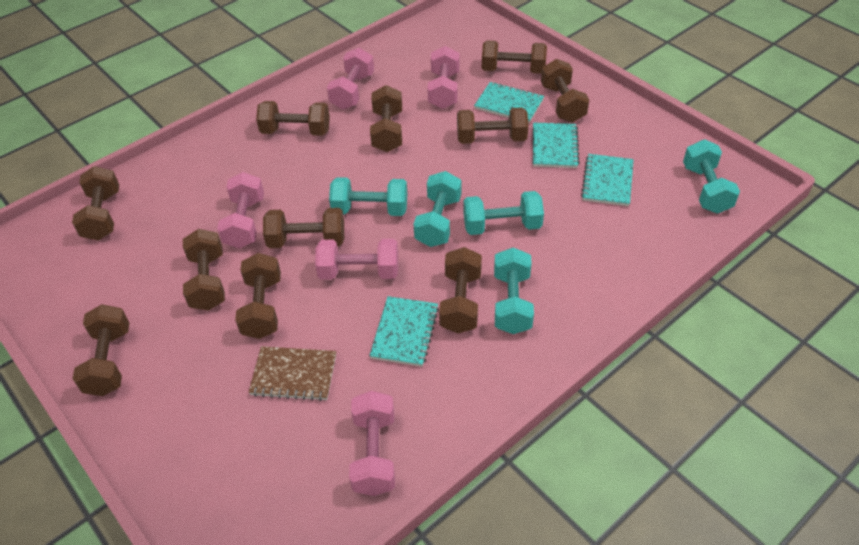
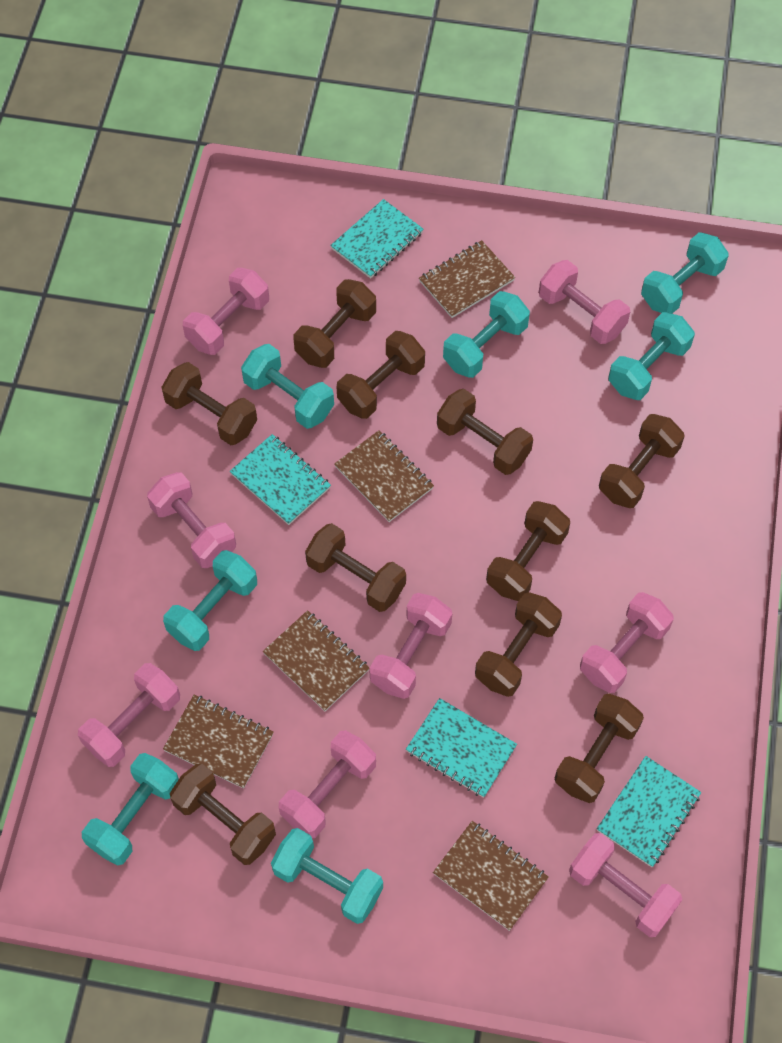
brown dumbbell: 11 -> 10
brown notebook: 1 -> 5
pink dumbbell: 5 -> 8
turquoise dumbbell: 5 -> 7

